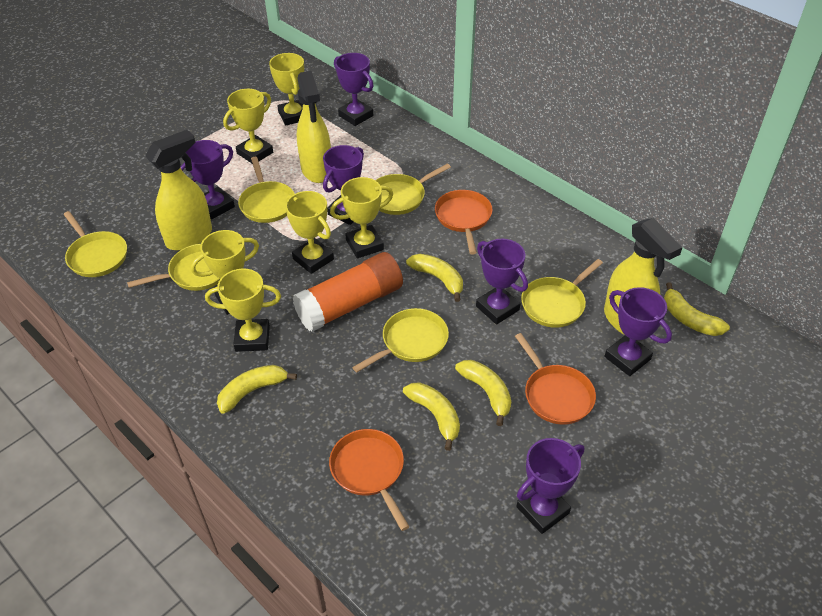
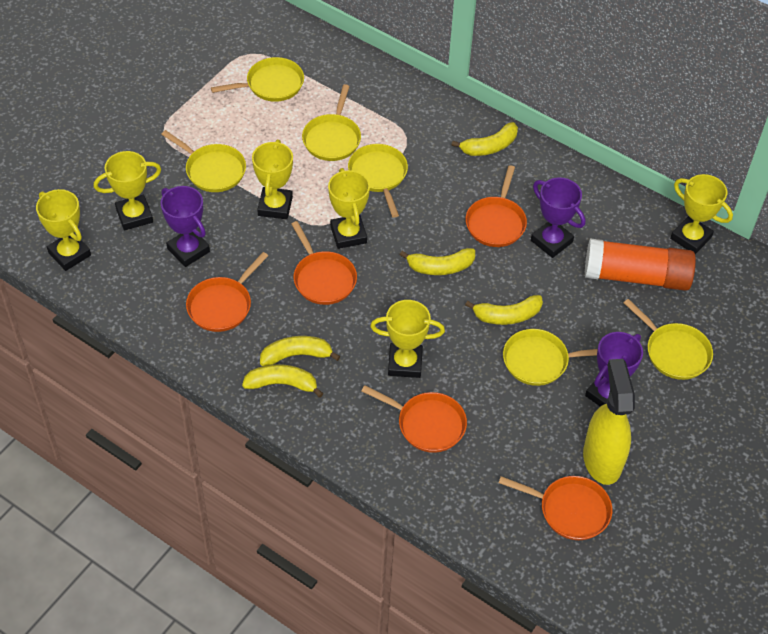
orange pan: 3 -> 5
purple trophy: 6 -> 3
yellow spray bottle: 3 -> 1

